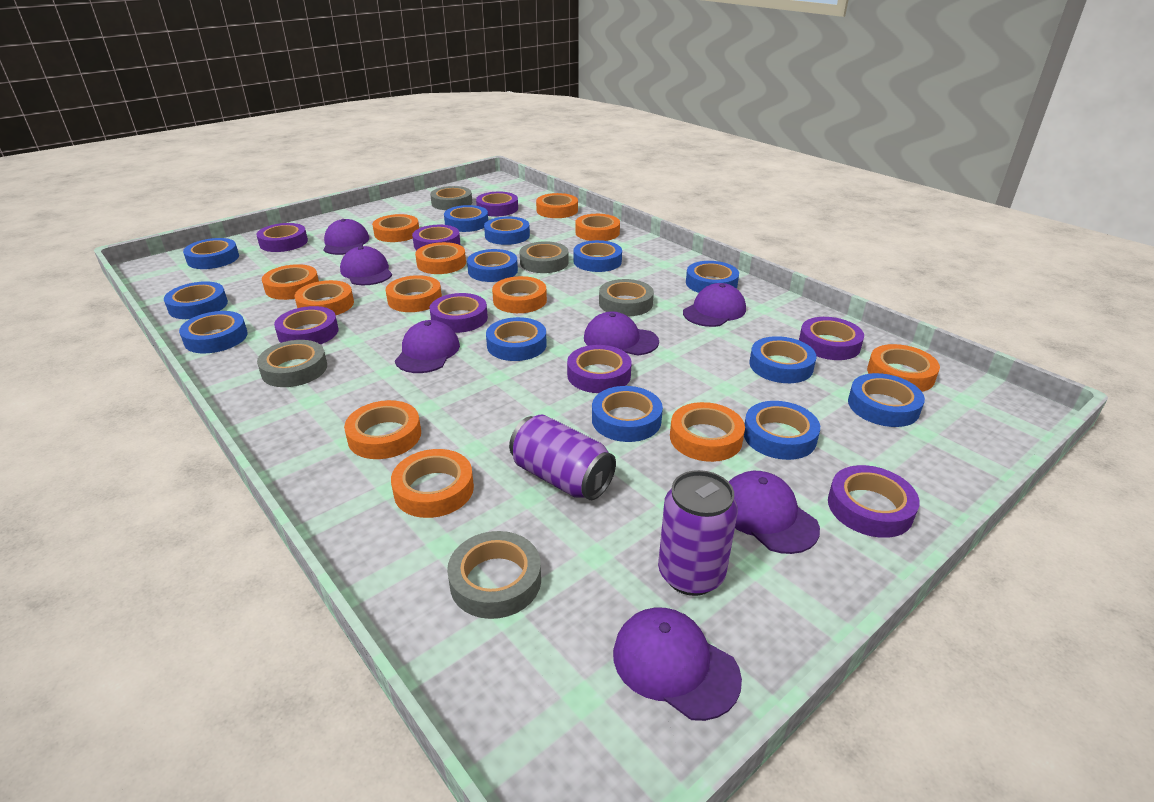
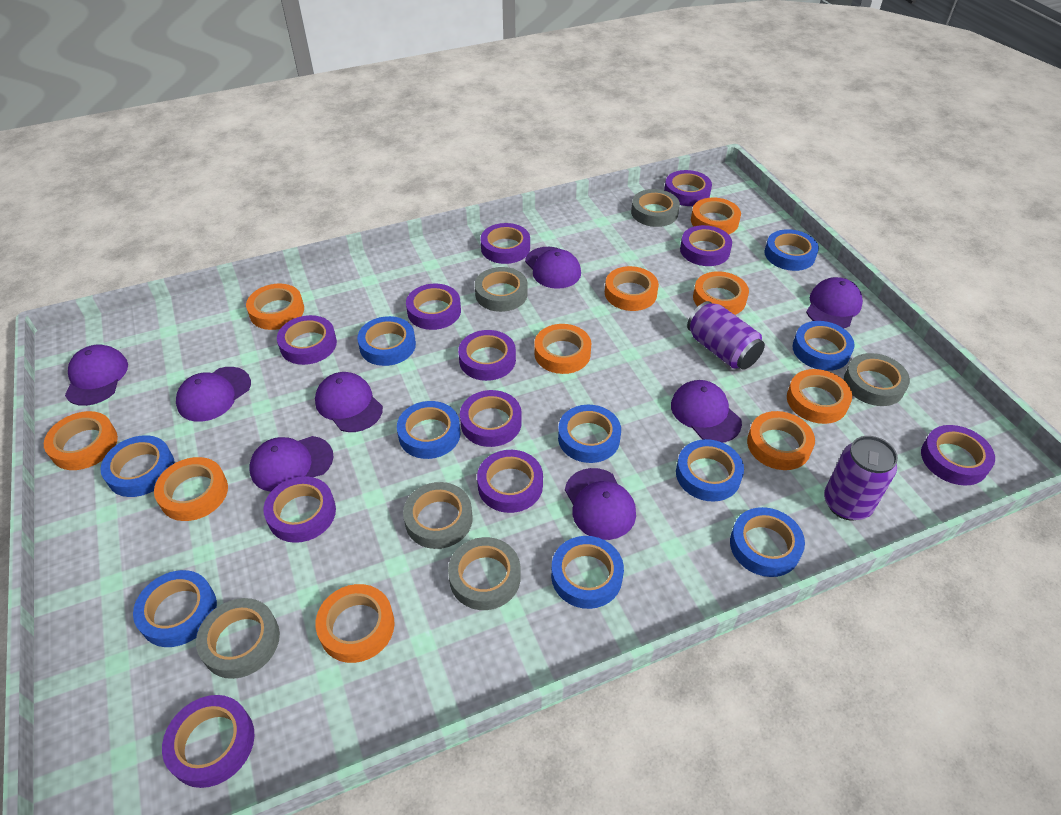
blue tape: 13 -> 10
grey tape: 5 -> 6
orange tape: 12 -> 10
purple cap: 7 -> 8
purple tape: 8 -> 11

